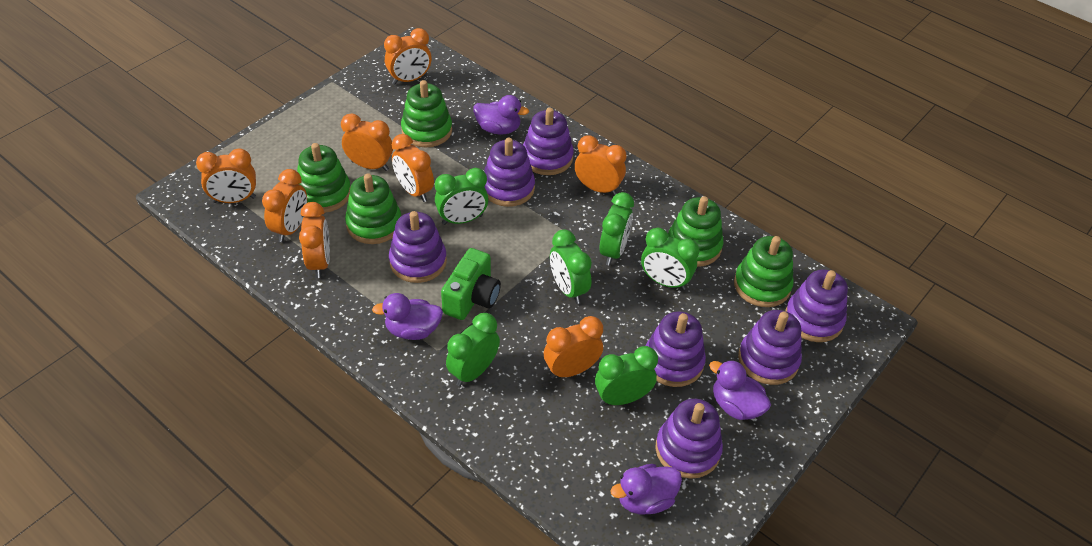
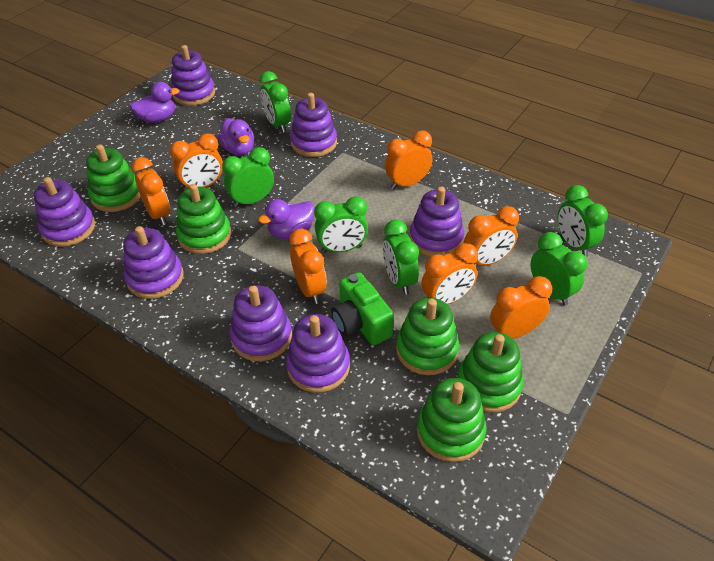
orange clock: 8 -> 7
purple duck: 4 -> 3

